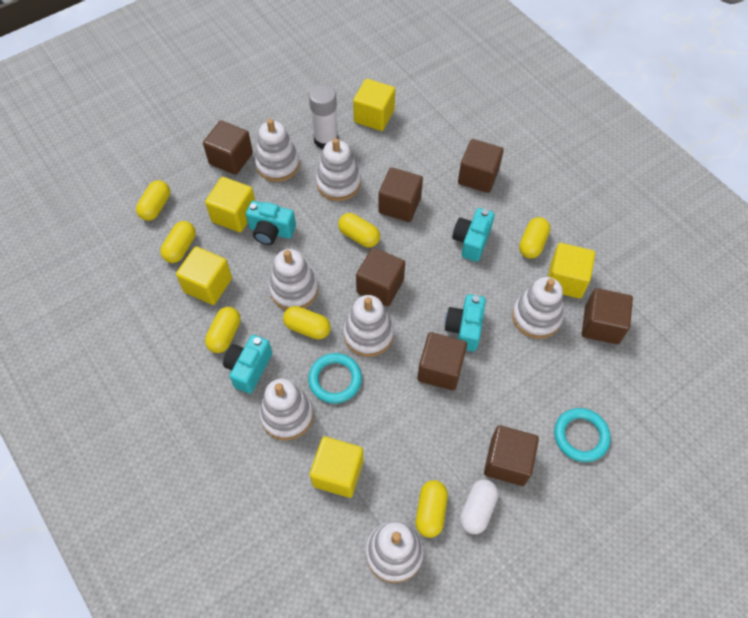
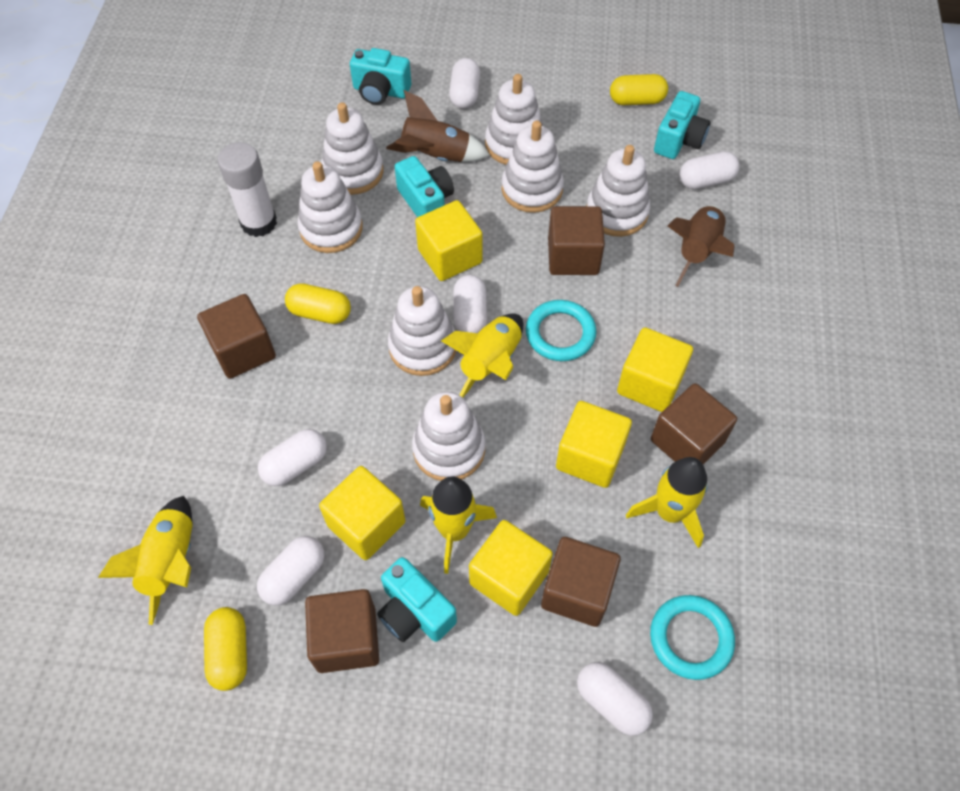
brown cube: 7 -> 5
brown rocket: 0 -> 2
white capsule: 1 -> 6
yellow capsule: 7 -> 3
yellow rocket: 0 -> 4

